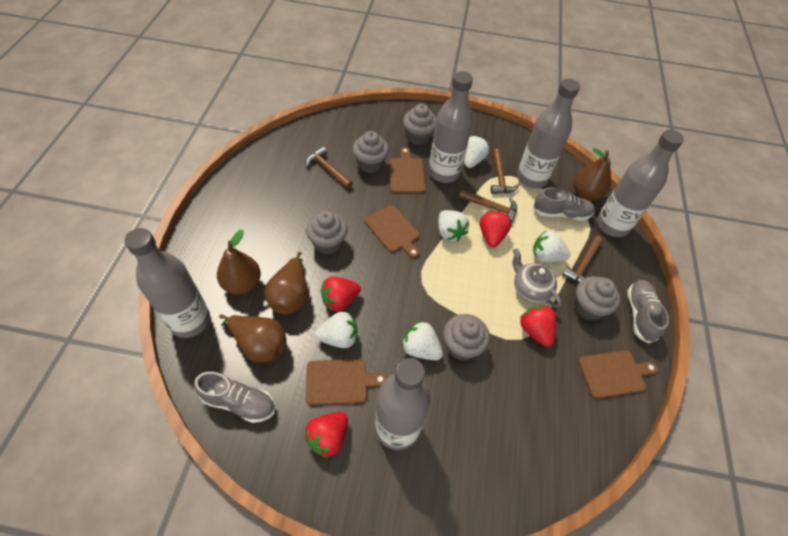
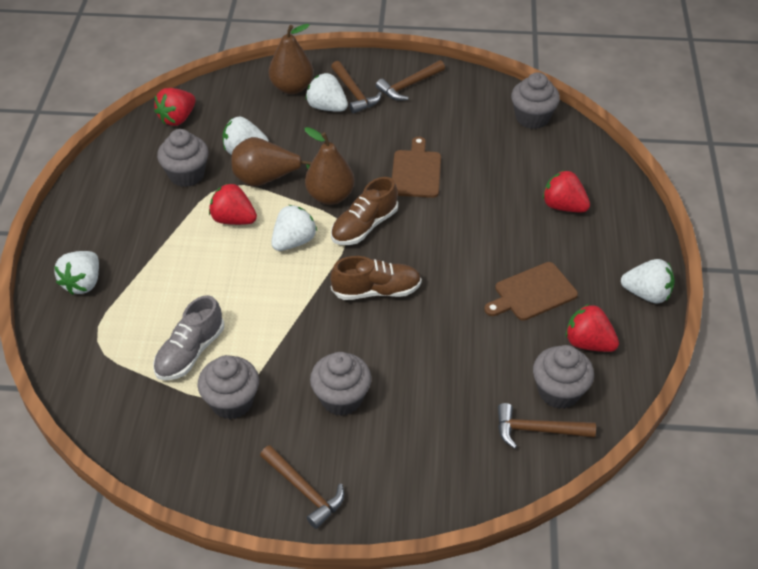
brown cutting board: 4 -> 2
brown pear: 4 -> 3
brown shoe: 0 -> 2
grey bottle: 5 -> 0
grey shoe: 3 -> 1
grey teapot: 1 -> 0

